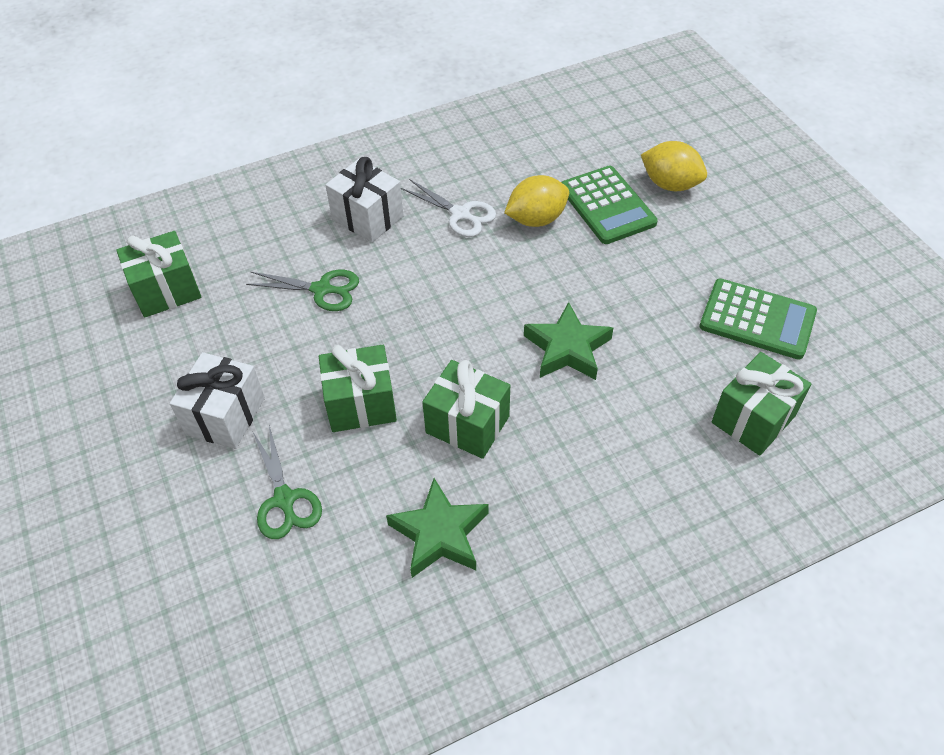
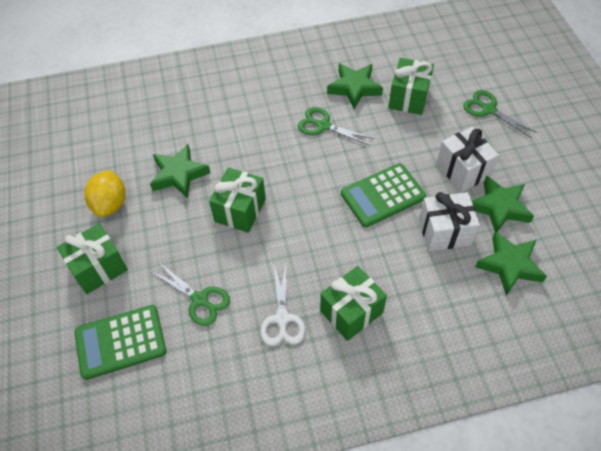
green scissors: 2 -> 3
green star: 2 -> 4
yellow lemon: 2 -> 1

